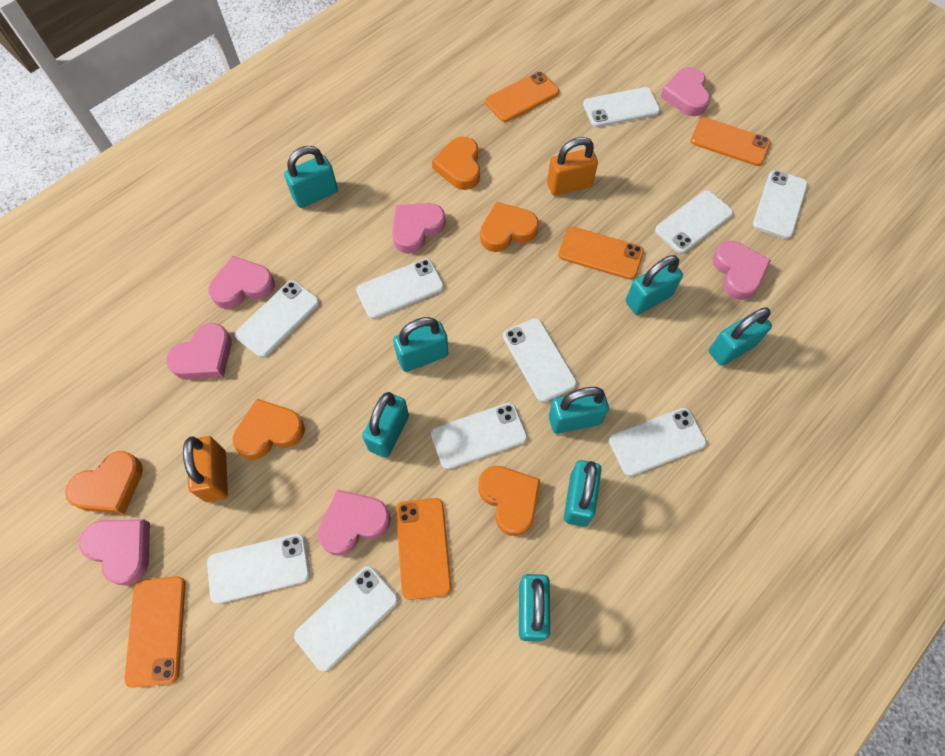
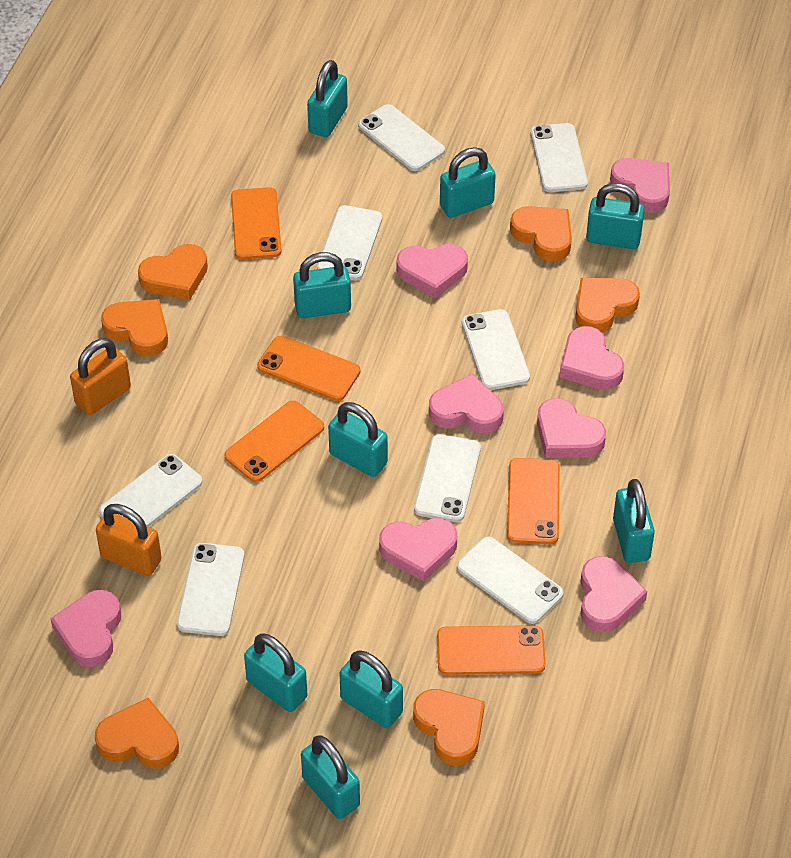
orange heart: 5 -> 6
pink heart: 7 -> 8
turquoise padlock: 8 -> 9
white phone: 10 -> 8

